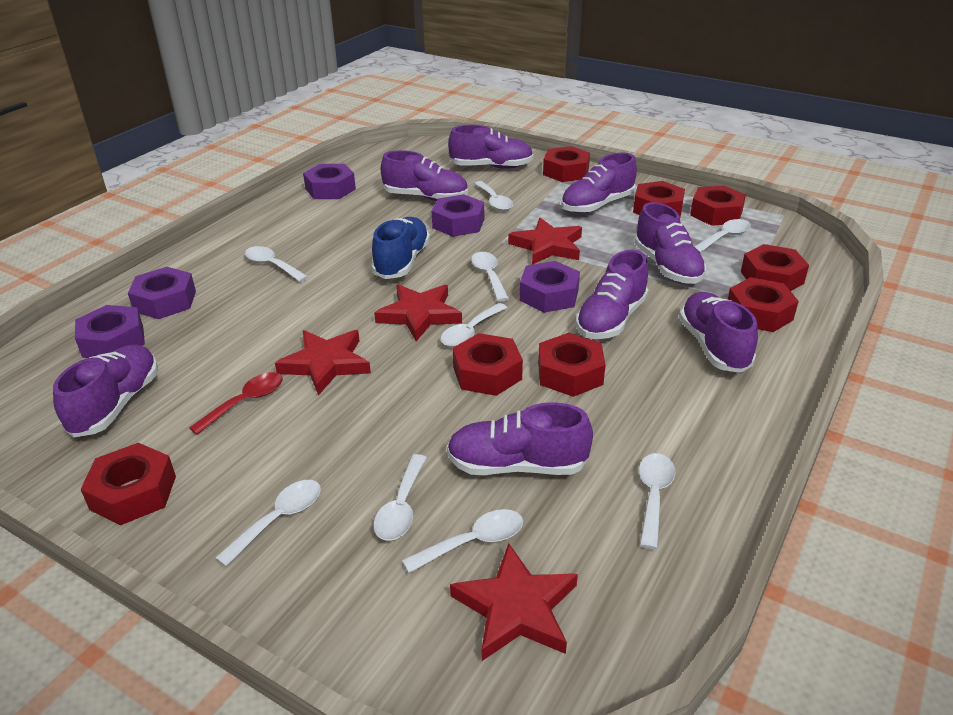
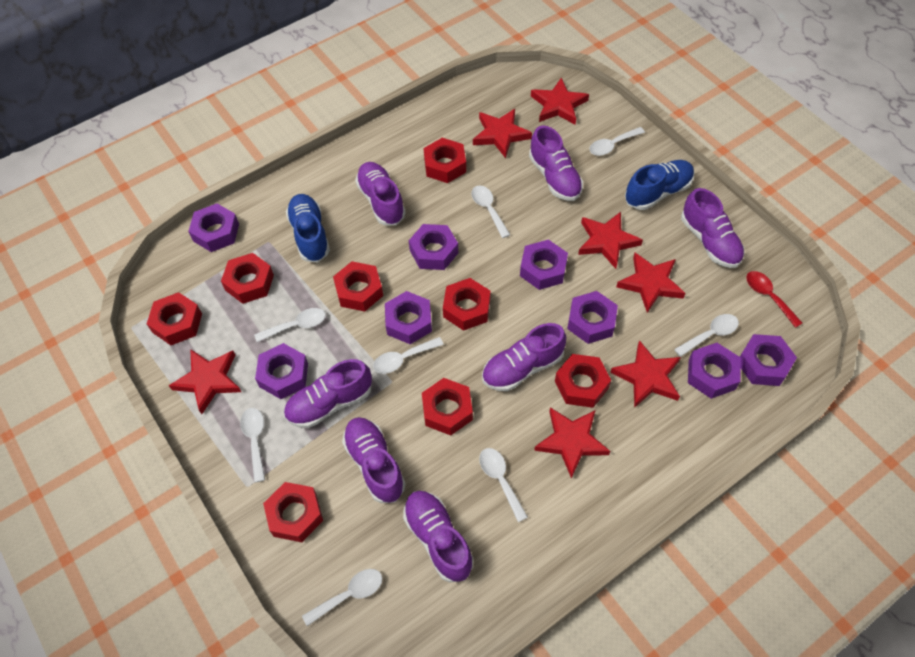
blue shoe: 1 -> 2
purple nut: 5 -> 8
purple shoe: 8 -> 7
red star: 4 -> 7
white spoon: 9 -> 8

